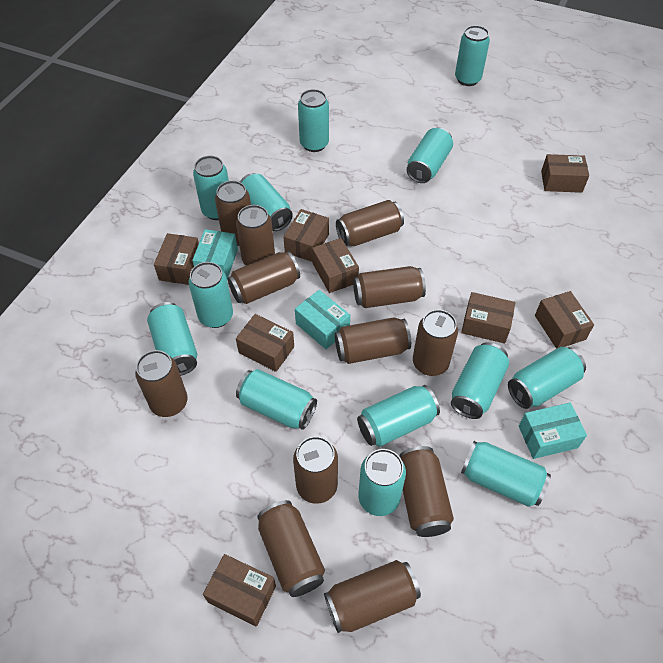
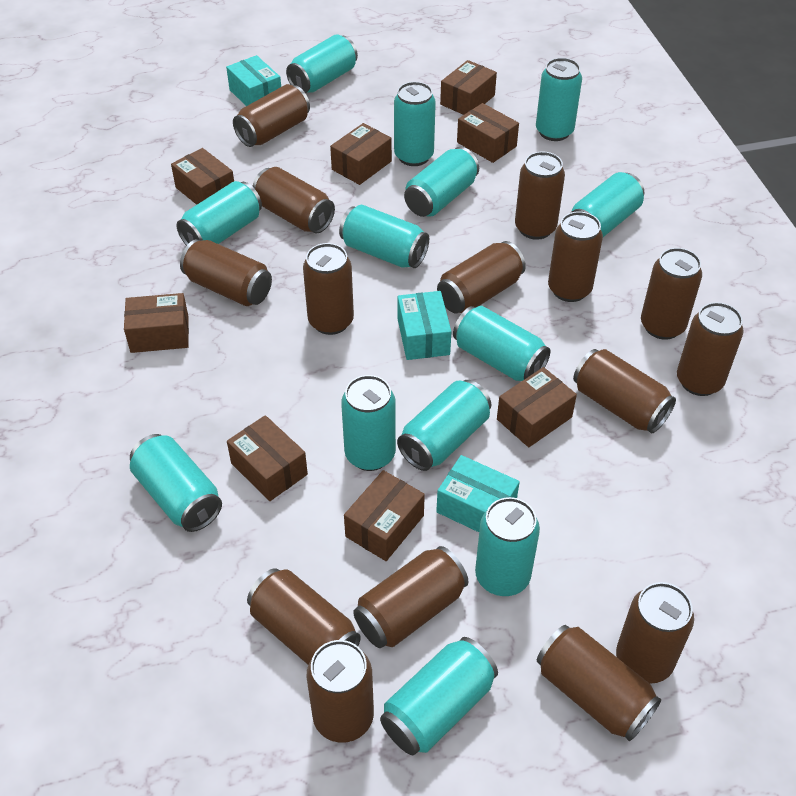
brown can: 12 -> 15

